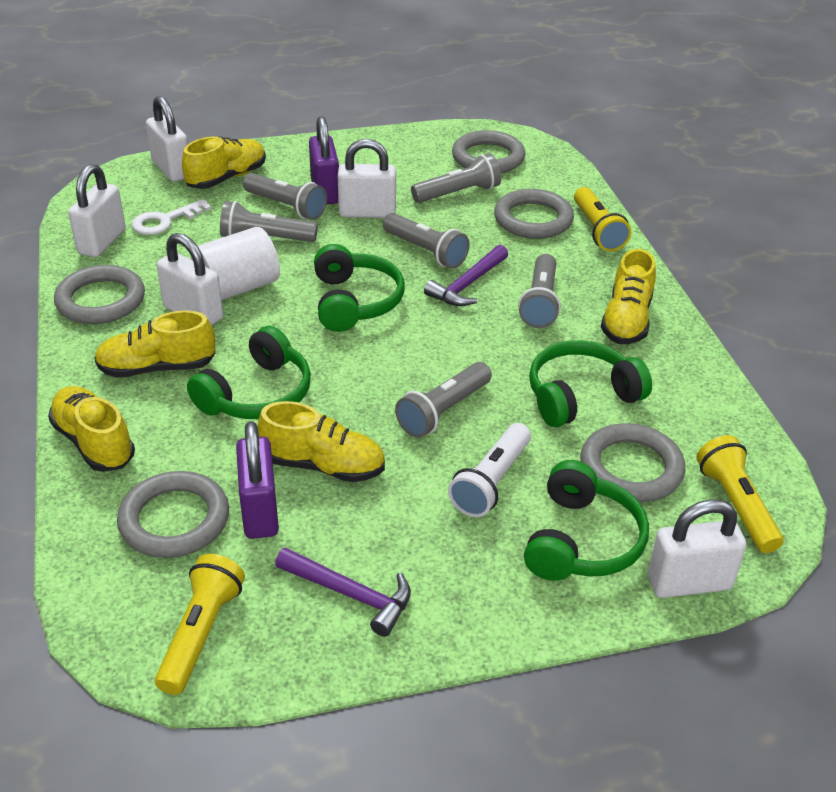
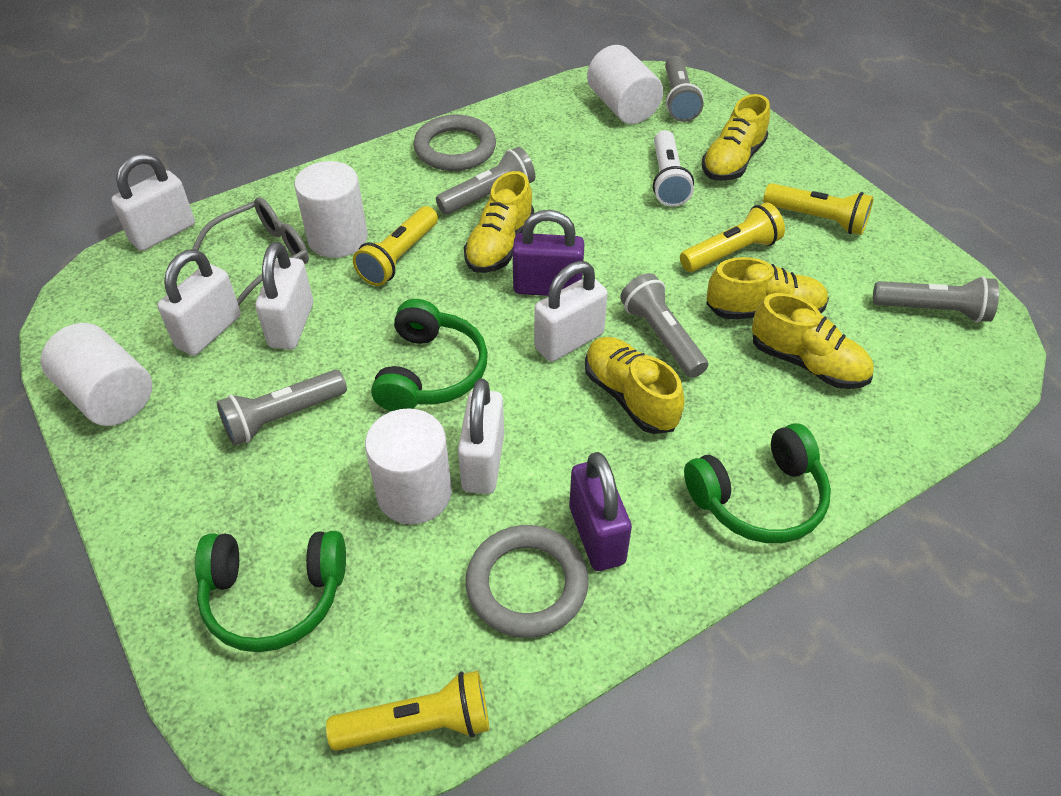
green headphones: 4 -> 3
grey flashlight: 6 -> 5
grey glasses: 0 -> 1
grey ring: 5 -> 2
purple hammer: 2 -> 0
white cylinder: 1 -> 4
white key: 1 -> 0
yellow flashlight: 3 -> 4

